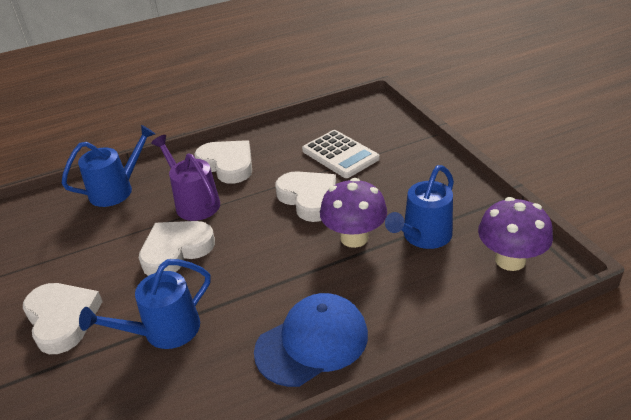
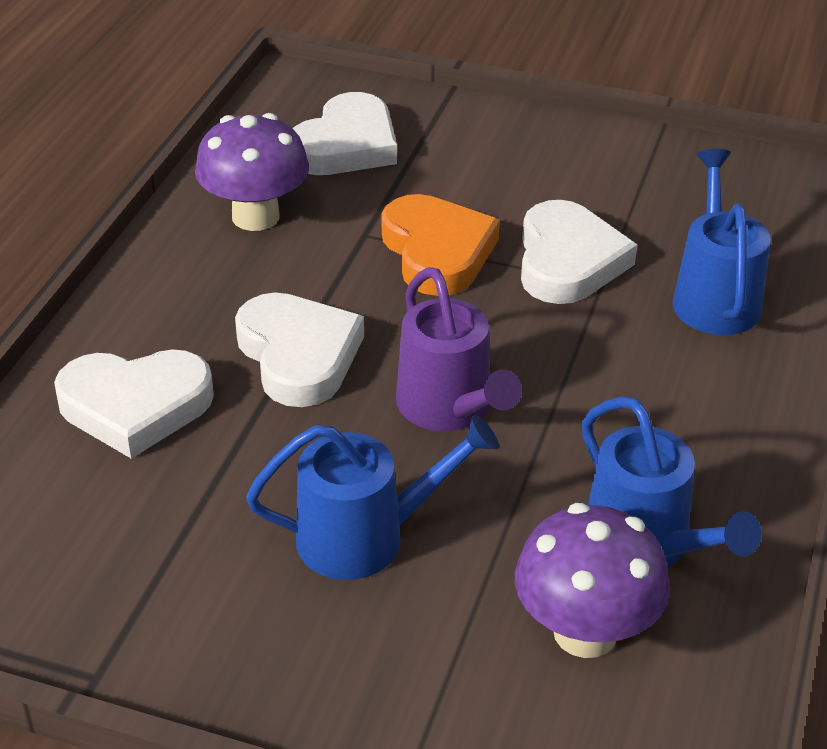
blue cap: 1 -> 0
orange heart: 0 -> 1
white calculator: 1 -> 0

